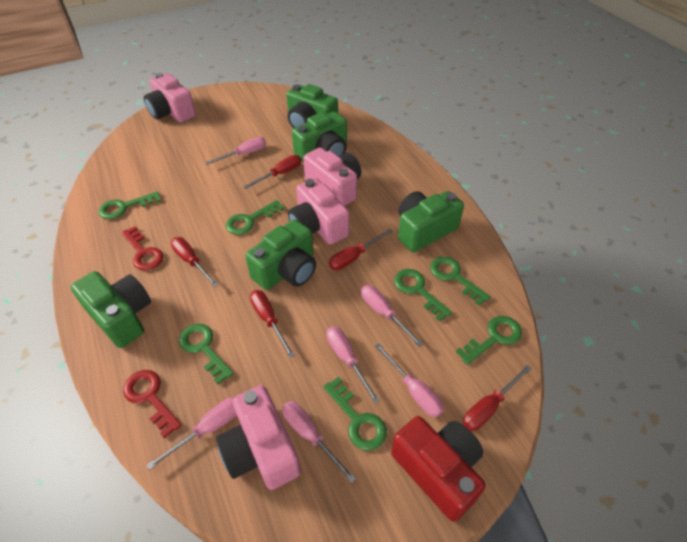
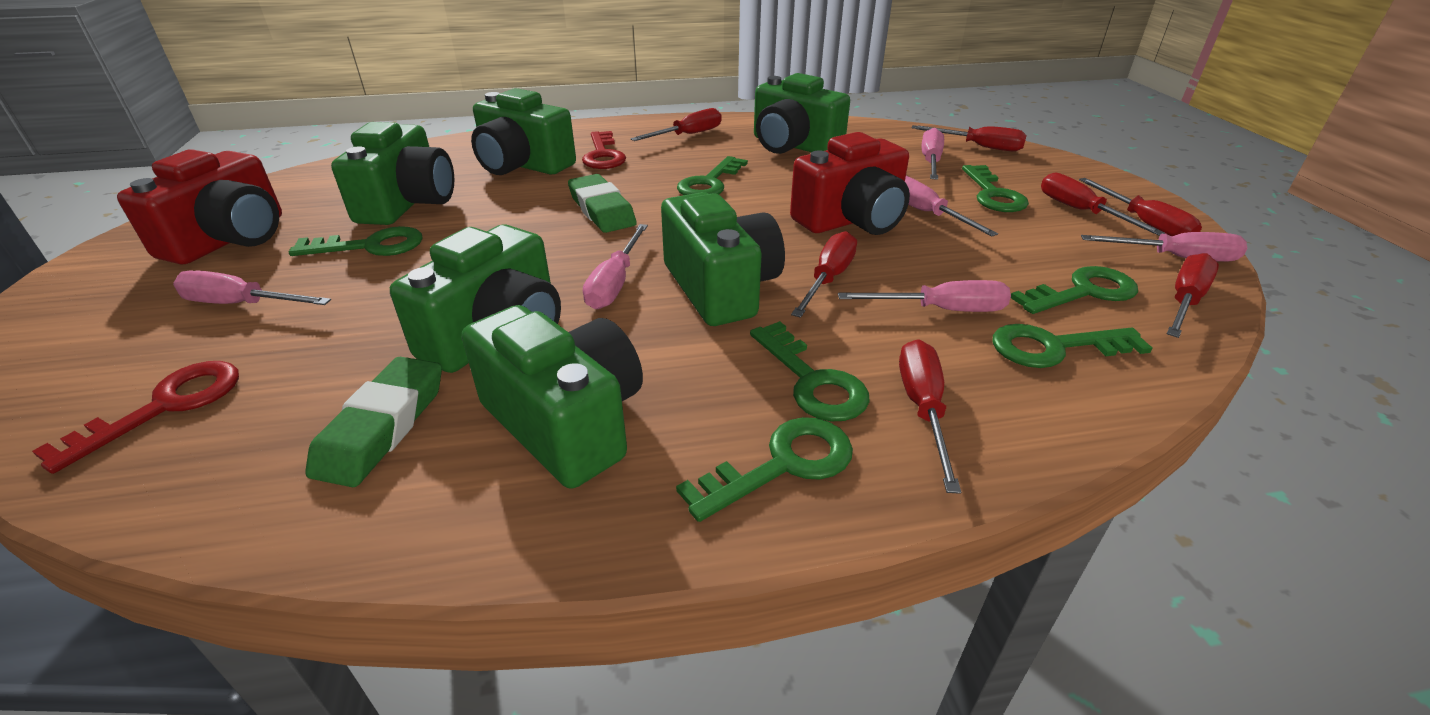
green camera: 5 -> 6
green eraser: 0 -> 2
pink camera: 4 -> 0
red camera: 1 -> 2
red screwdriver: 5 -> 7

